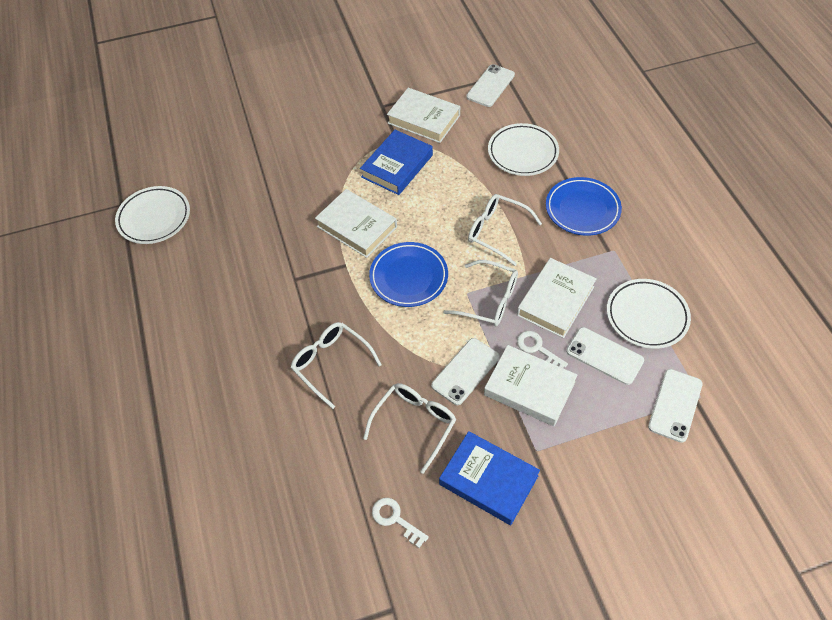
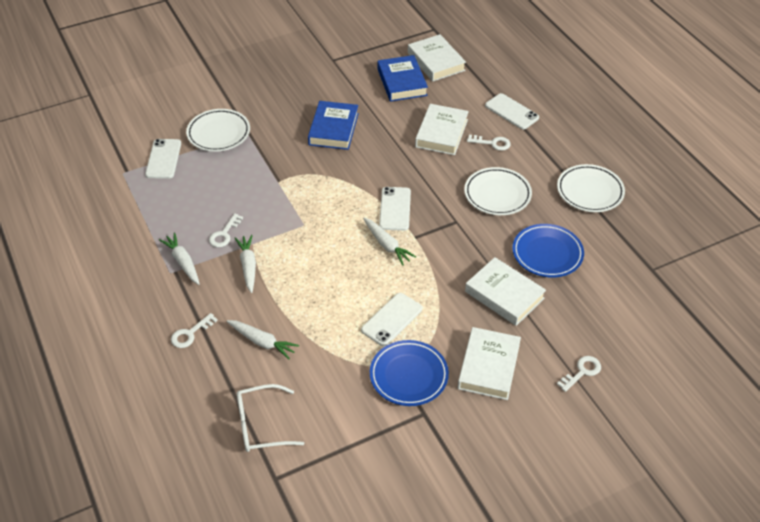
white carrot: 0 -> 4
white glasses: 4 -> 1
white key: 2 -> 4

